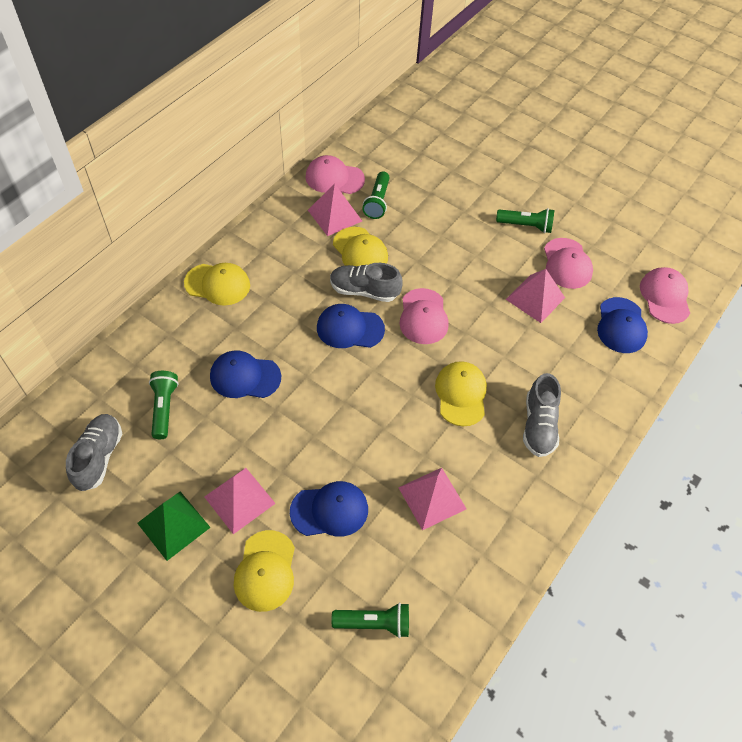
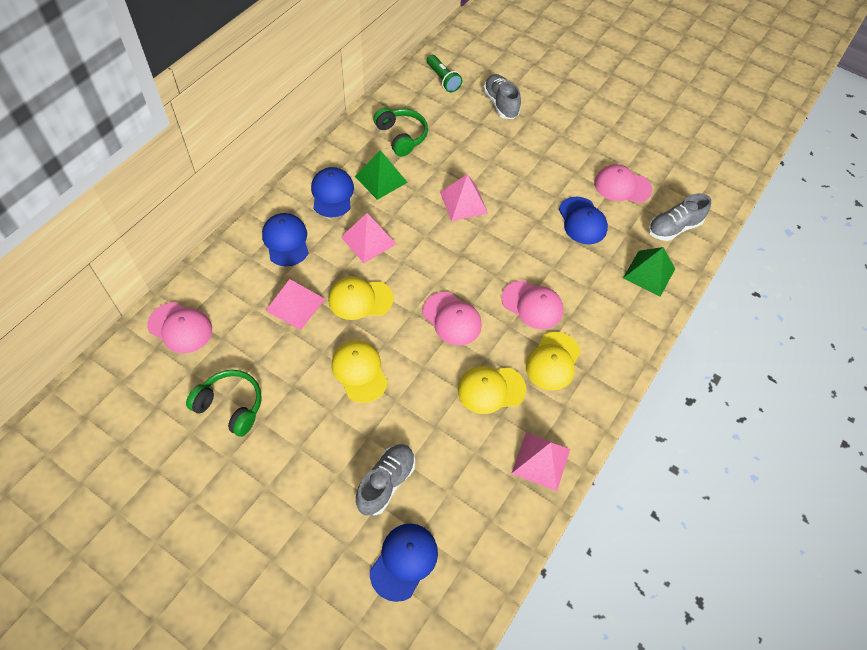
green flashlight: 4 -> 1
green headphones: 0 -> 2
green pyramid: 1 -> 2

